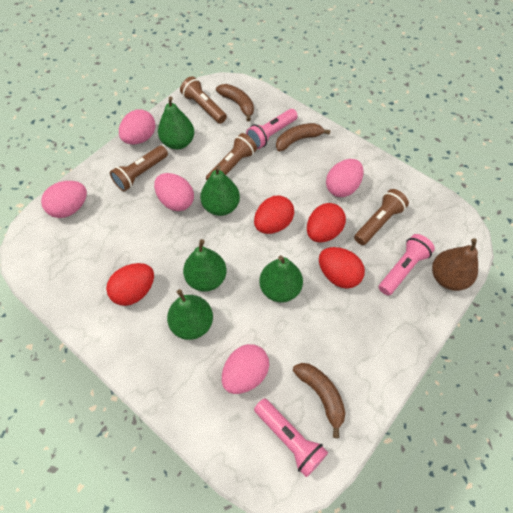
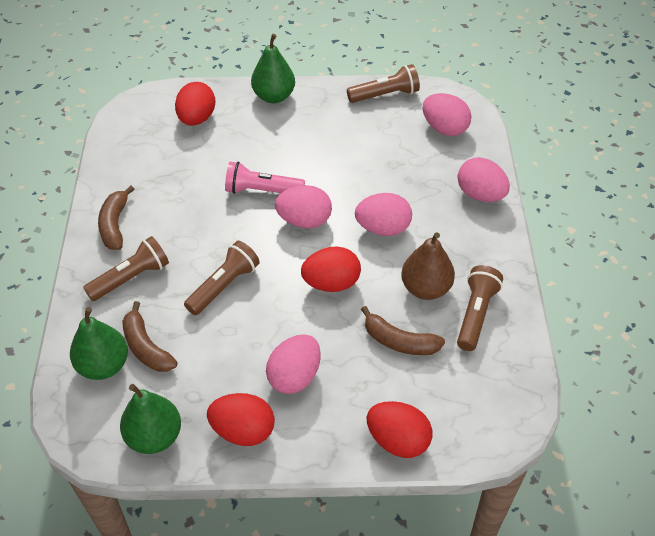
green pear: 5 -> 3
pink flashlight: 3 -> 1

